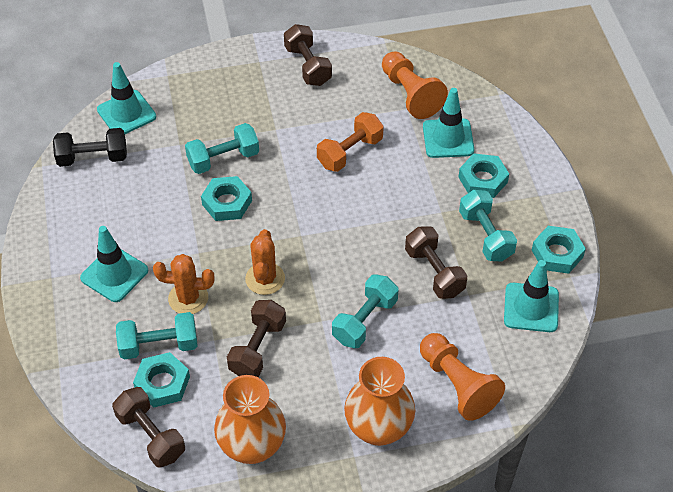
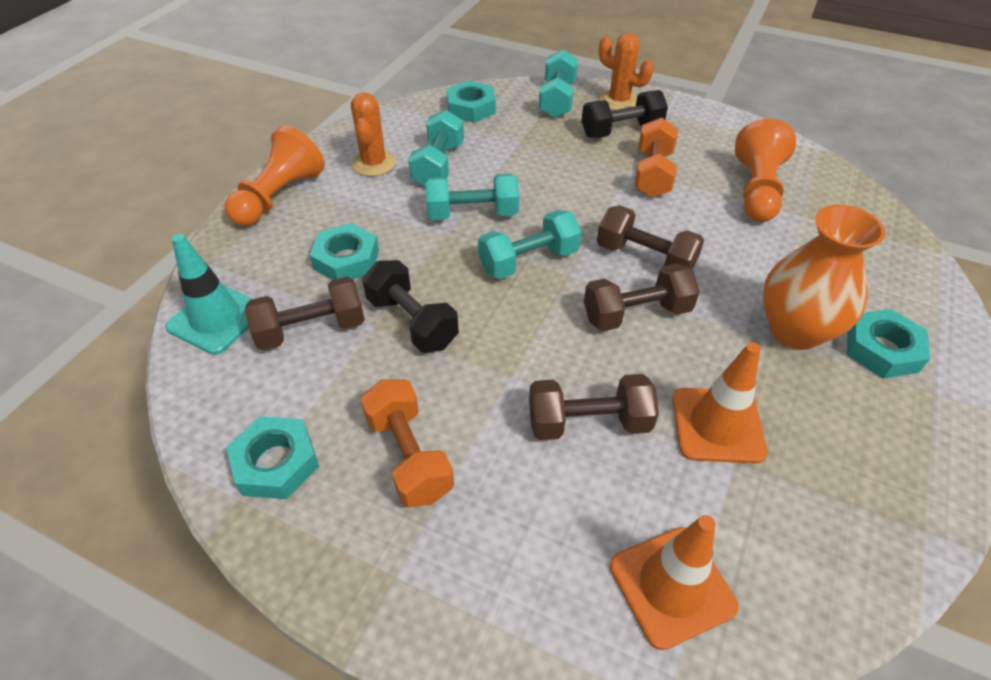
black dumbbell: 1 -> 2
orange dumbbell: 1 -> 2
orange traffic cone: 0 -> 2
orange vase: 2 -> 1
turquoise traffic cone: 4 -> 1

